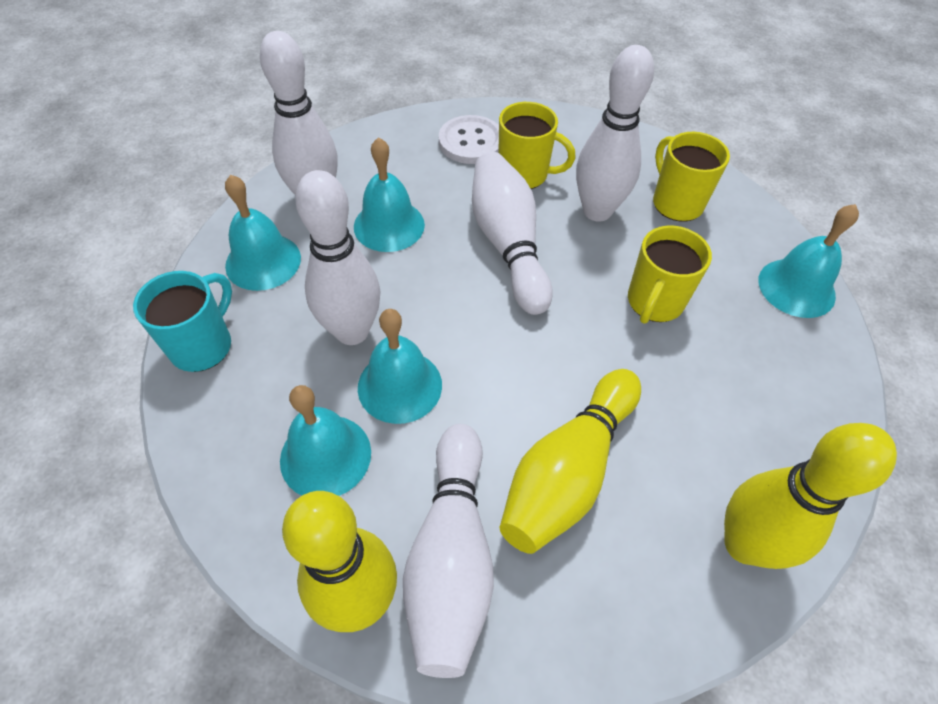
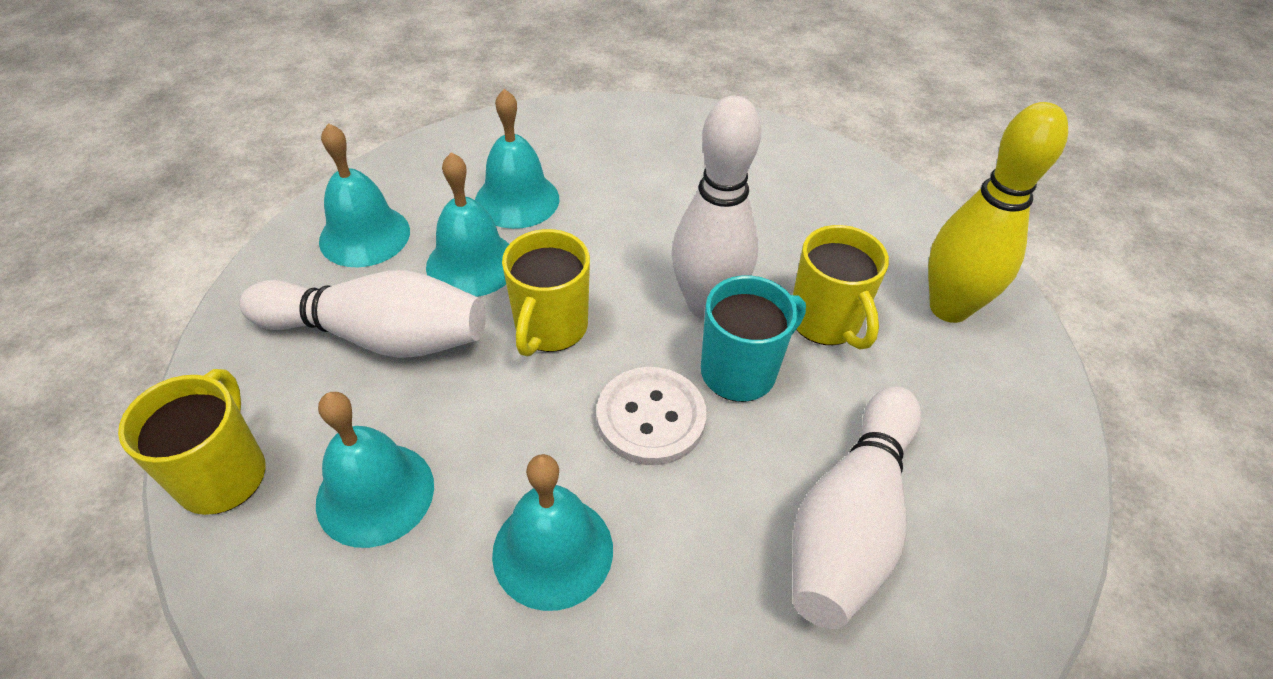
white bowling pin: 5 -> 3
yellow bowling pin: 3 -> 1

